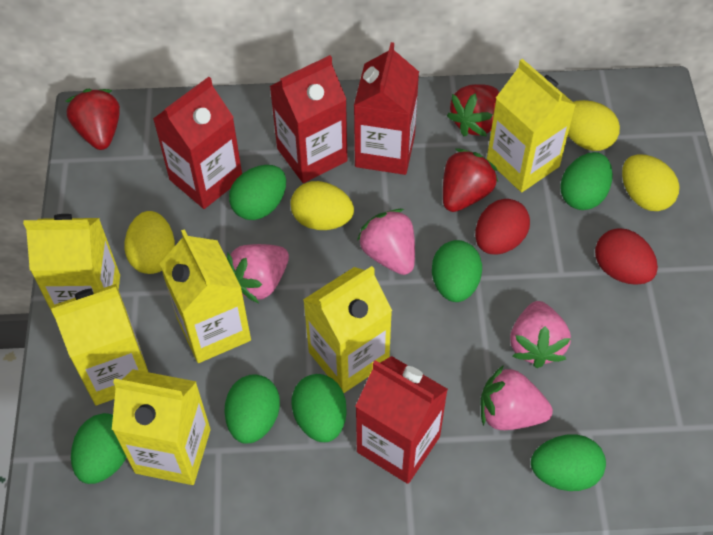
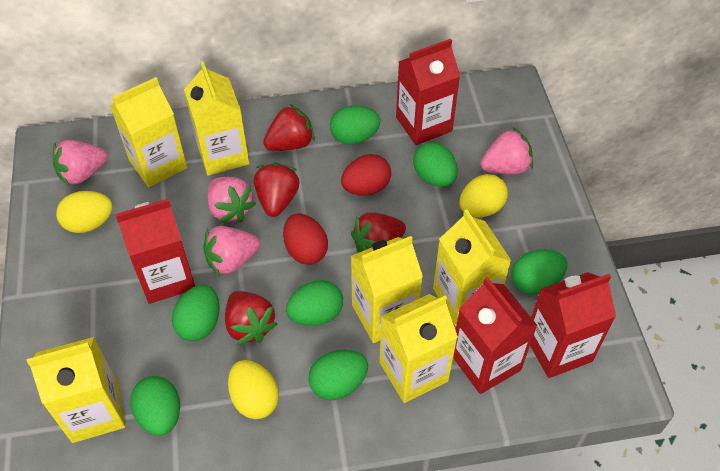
red strawberry: 3 -> 4
yellow egg: 4 -> 3

